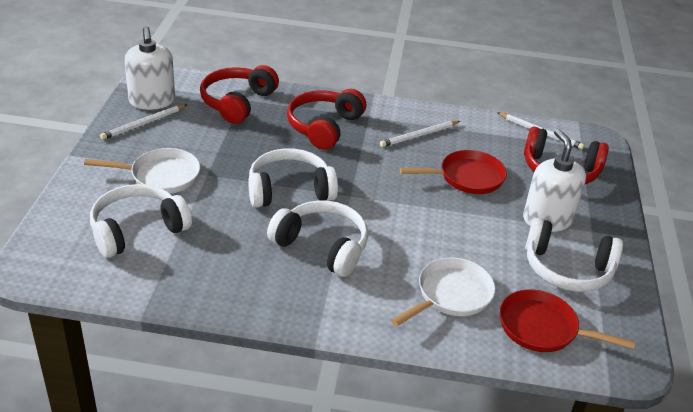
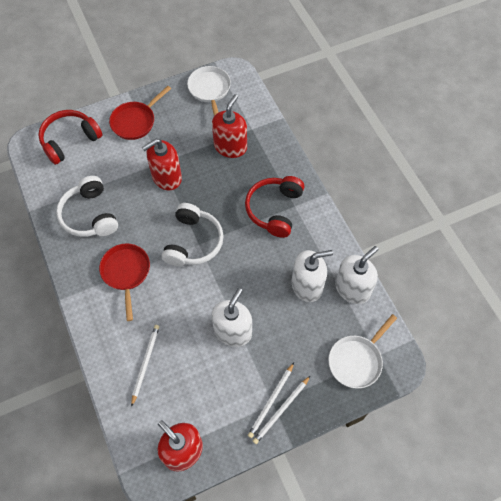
red headphones: 3 -> 2
red soap dispenser: 0 -> 3
white headphones: 4 -> 2
white soap dispenser: 2 -> 3

